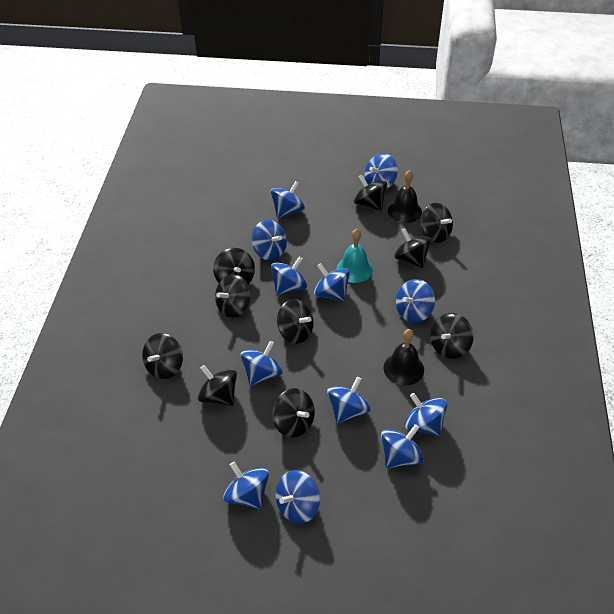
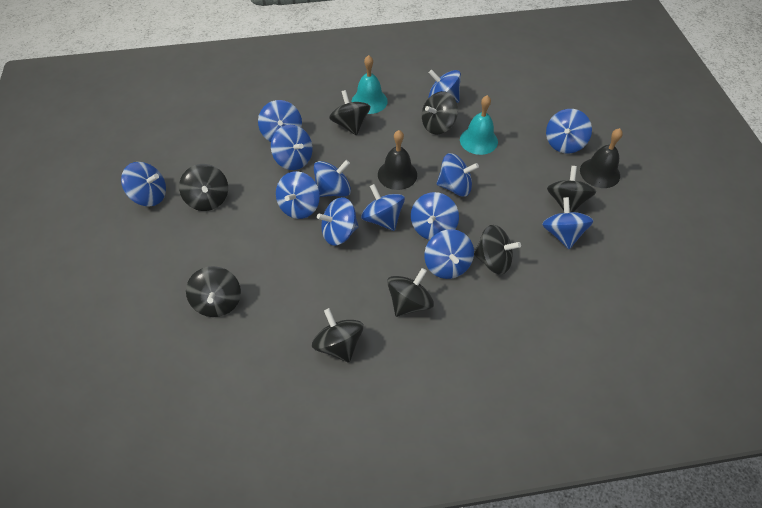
black spinning top: 10 -> 8
blue spinning top: 12 -> 13
turquoise bell: 1 -> 2

